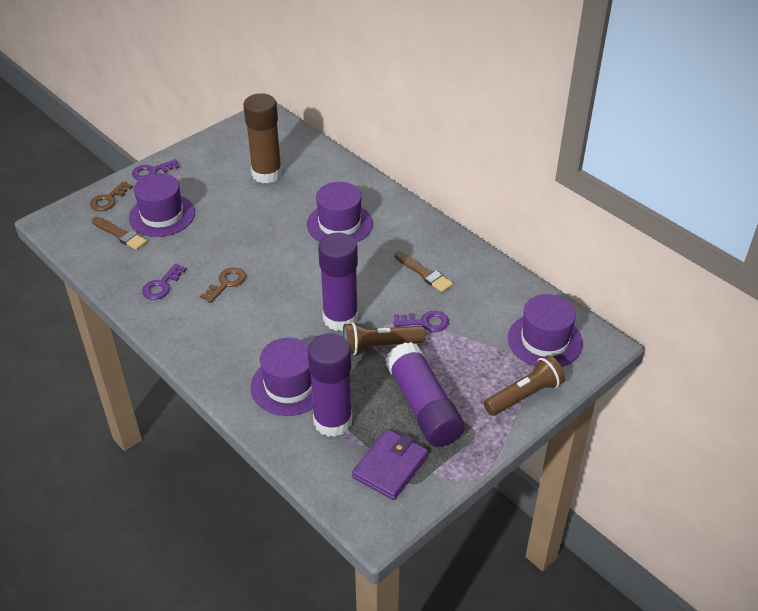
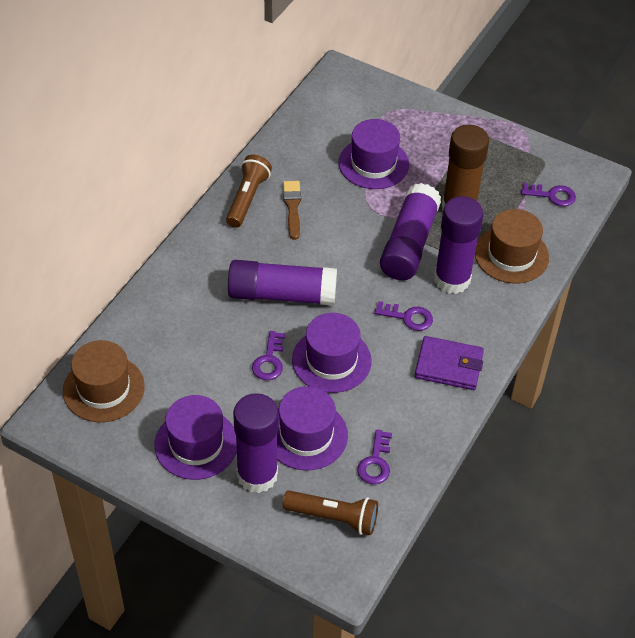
brown brush: 2 -> 1
brown hat: 0 -> 2
brown key: 2 -> 0
purple glue stick: 3 -> 4
purple key: 3 -> 4

